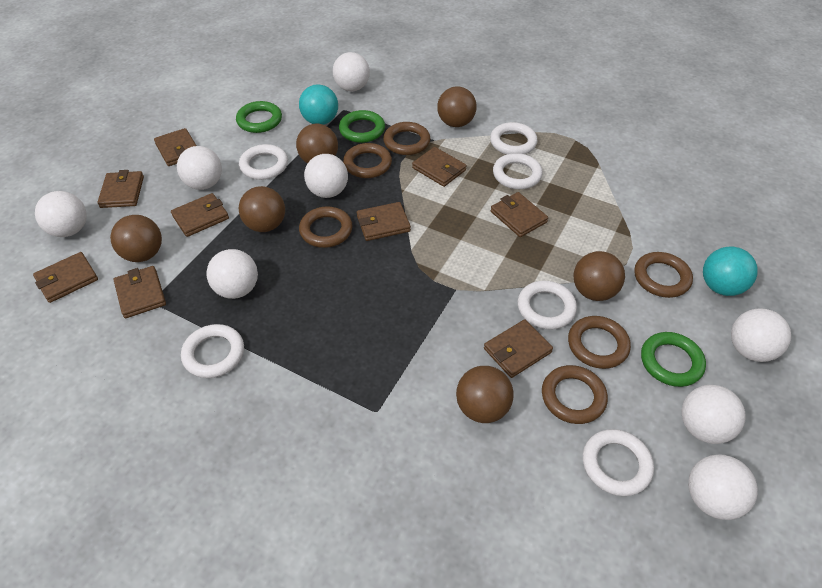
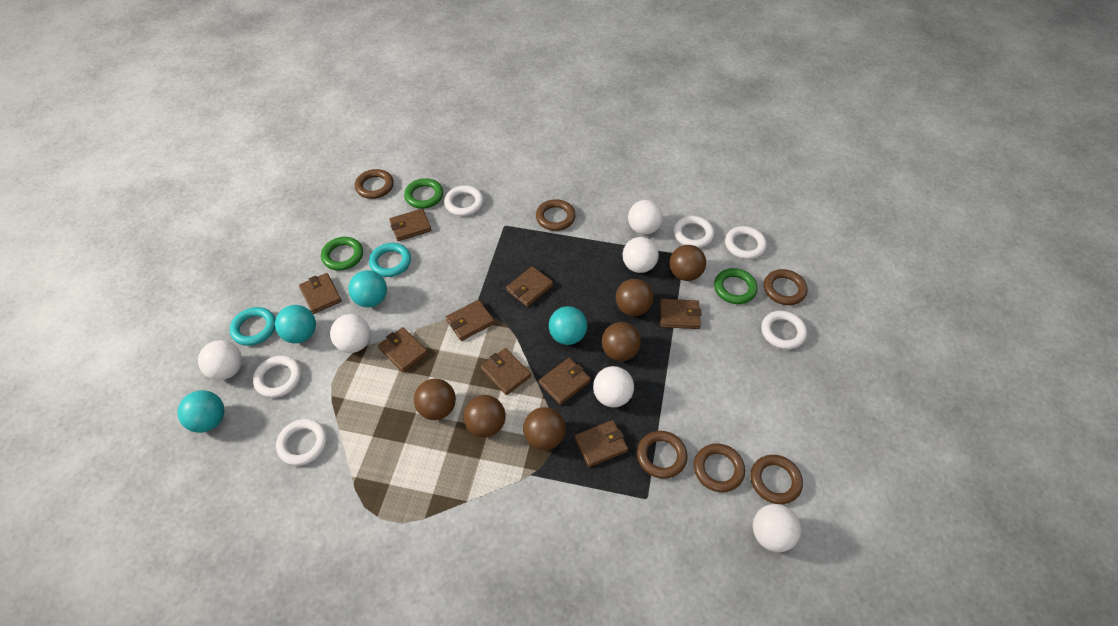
turquoise ball: 2 -> 4
turquoise ring: 0 -> 2
white ball: 8 -> 6

